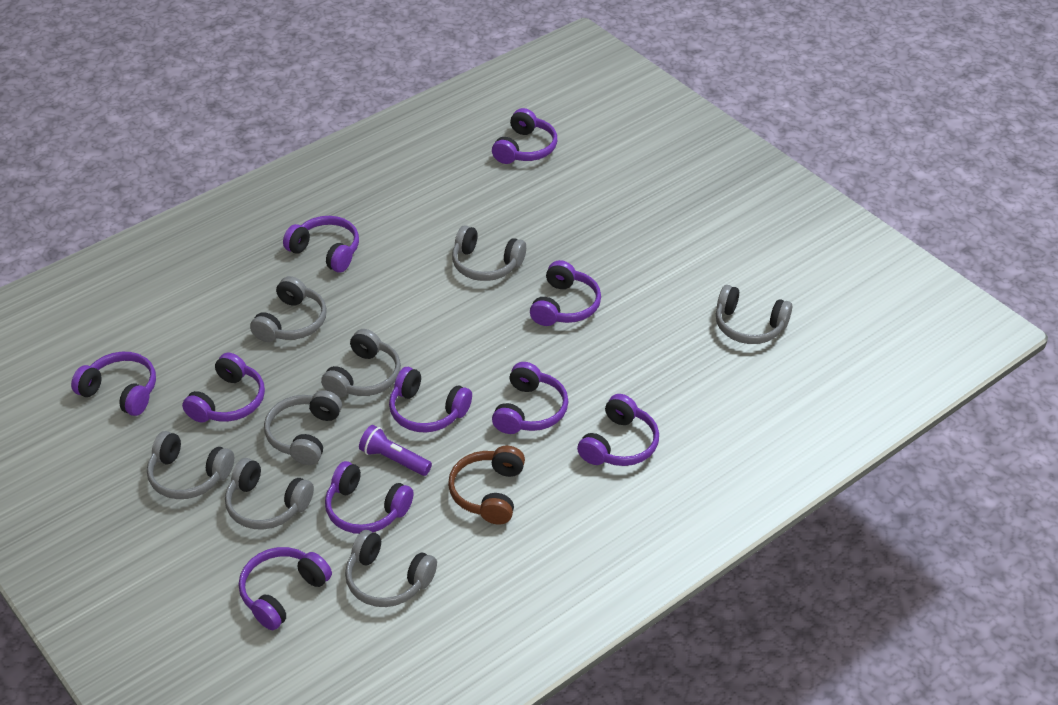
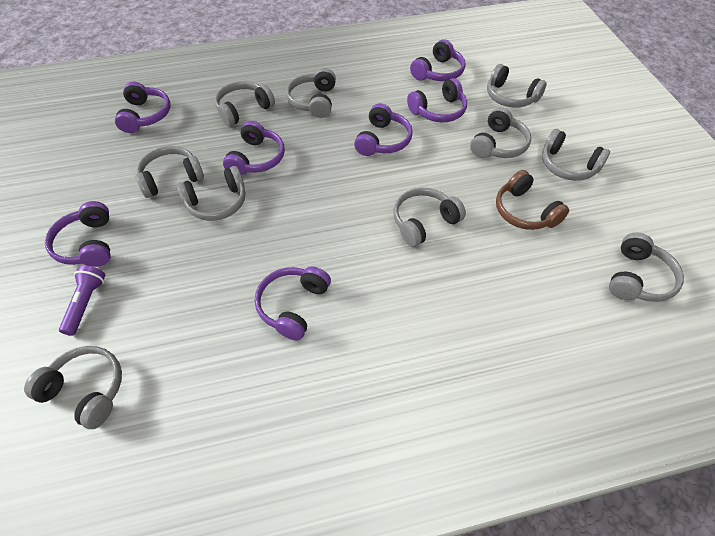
grey headphones: 8 -> 10
purple headphones: 10 -> 7

